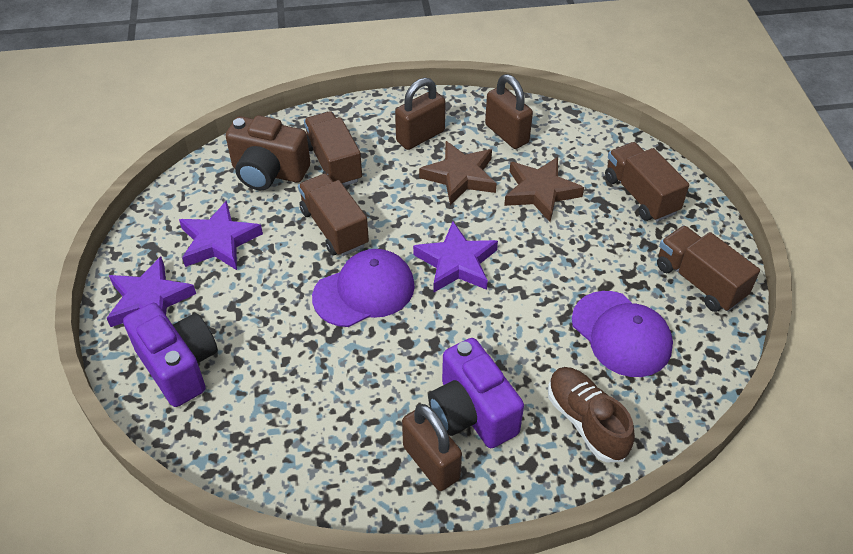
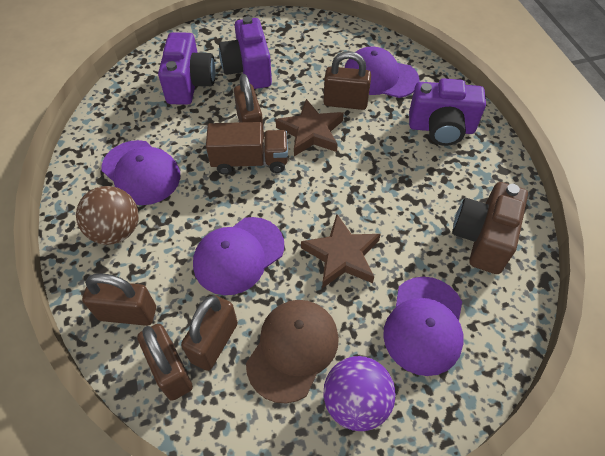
brown ball: 0 -> 1
brown cap: 0 -> 1
brown padlock: 3 -> 5
brown shoe: 1 -> 0
brown truck: 4 -> 1
purple ball: 0 -> 1
purple camera: 2 -> 3
purple cap: 2 -> 4
purple star: 3 -> 0

